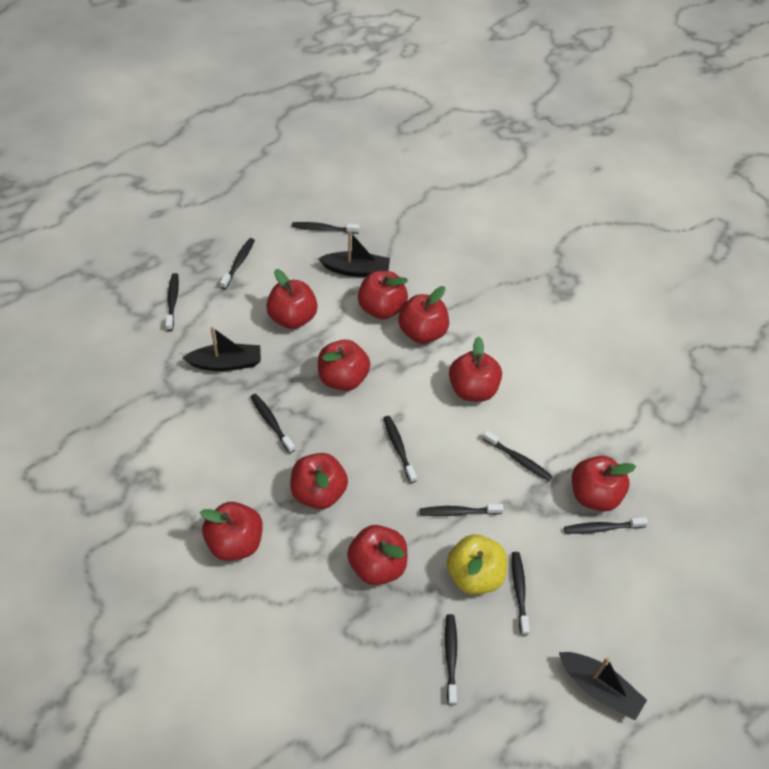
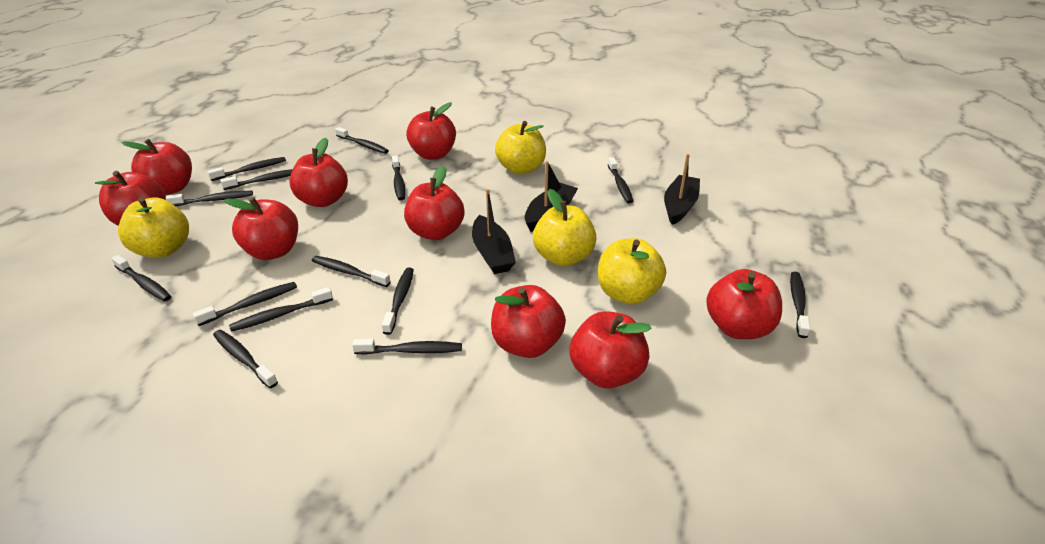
black toothbrush: 10 -> 14
yellow apple: 1 -> 4

